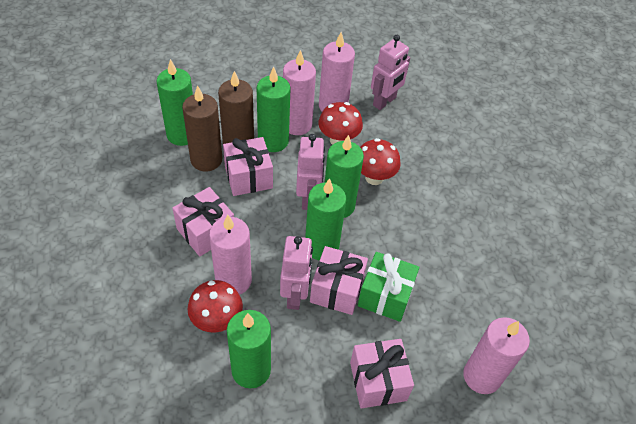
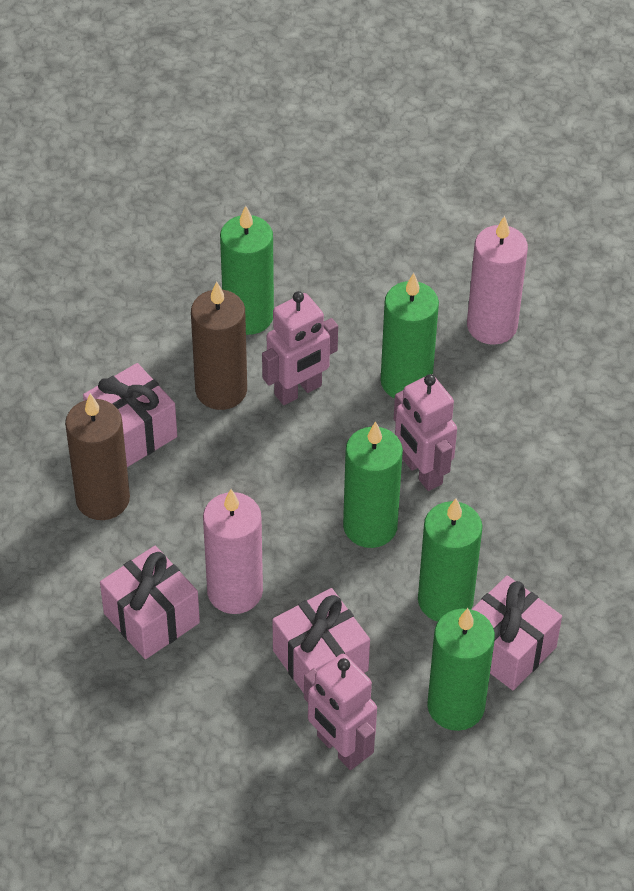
green gift: 1 -> 0
pink candle: 4 -> 2
red mushroom: 3 -> 0

